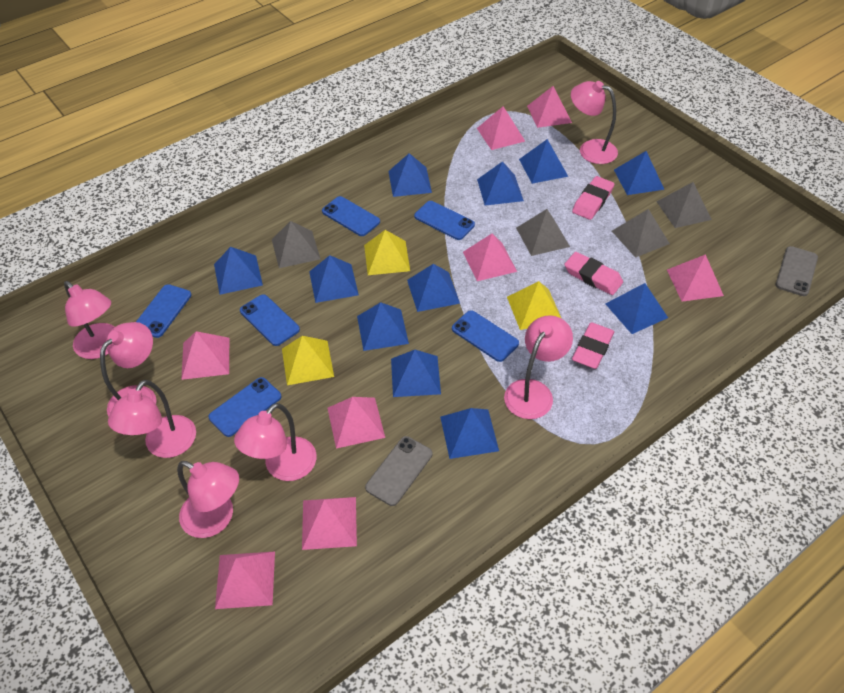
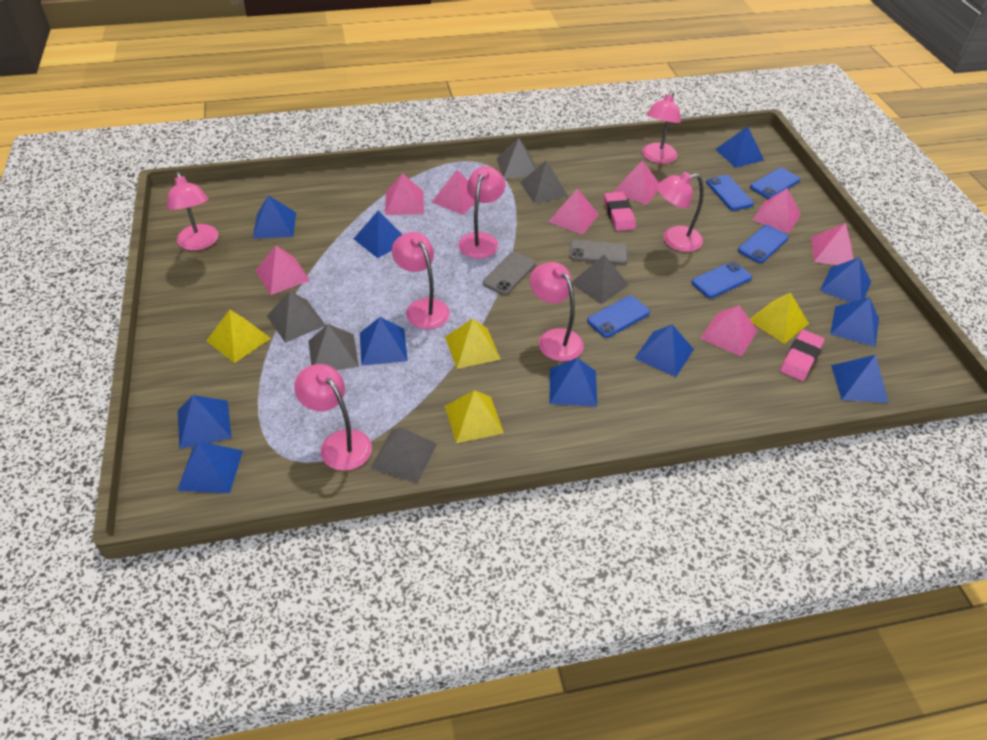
blue phone: 6 -> 5
grey pyramid: 4 -> 6
pink eraser: 3 -> 2
yellow pyramid: 3 -> 4

